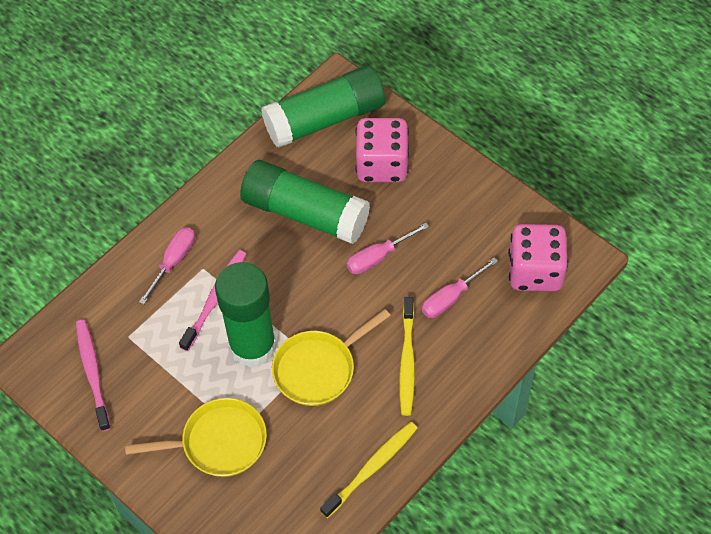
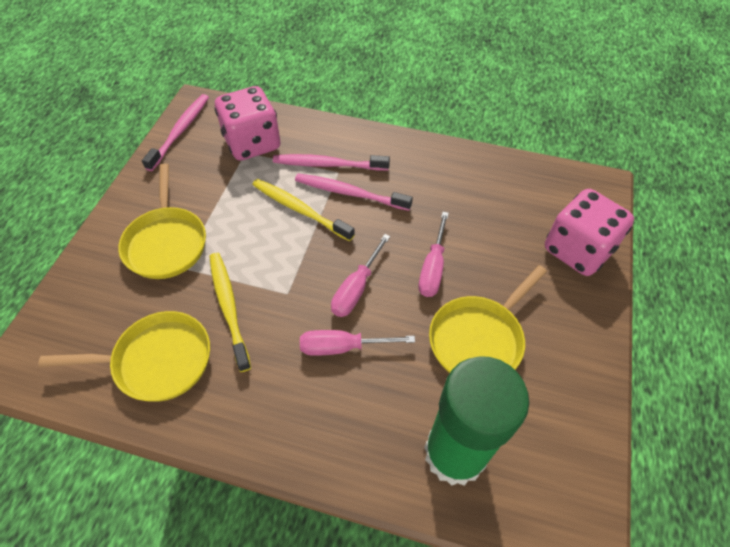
green glue stick: 3 -> 1
pink toothbrush: 2 -> 3
yellow pan: 2 -> 3

